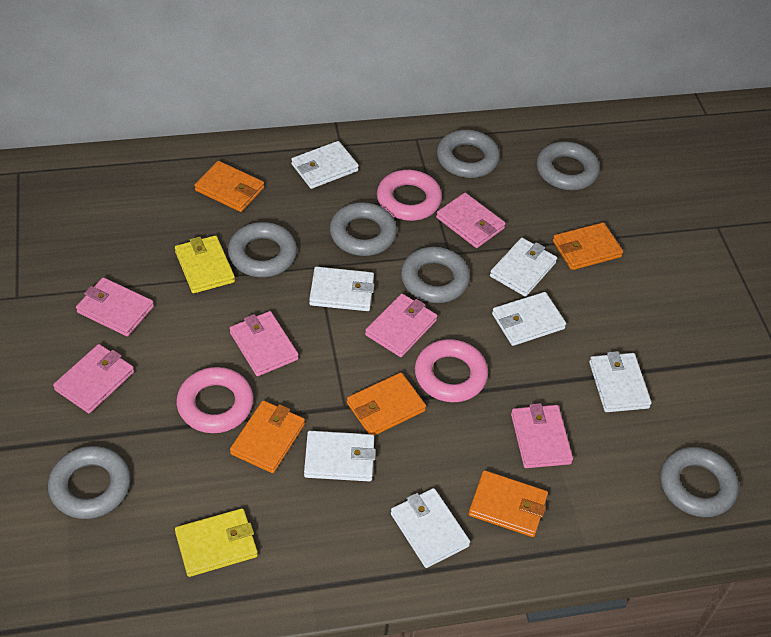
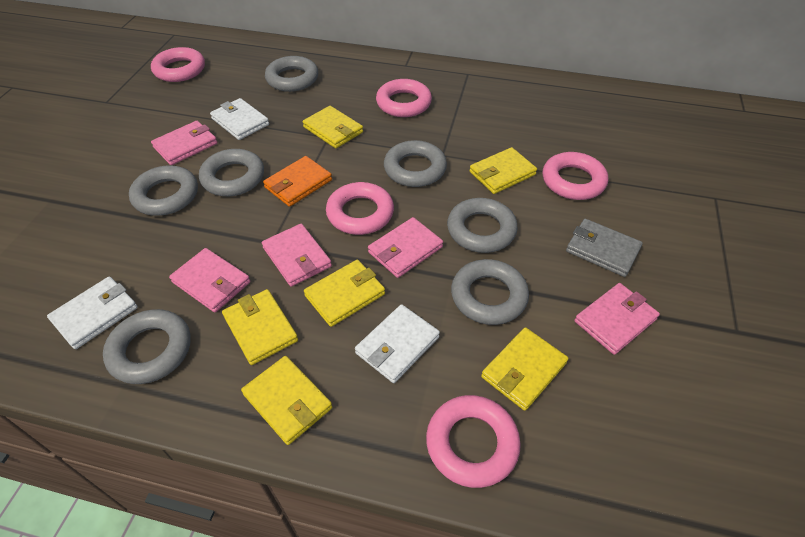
grey wallet: 0 -> 1
orange wallet: 5 -> 1
pink ring: 3 -> 5
pink wallet: 6 -> 5
white wallet: 7 -> 3
yellow wallet: 2 -> 6

